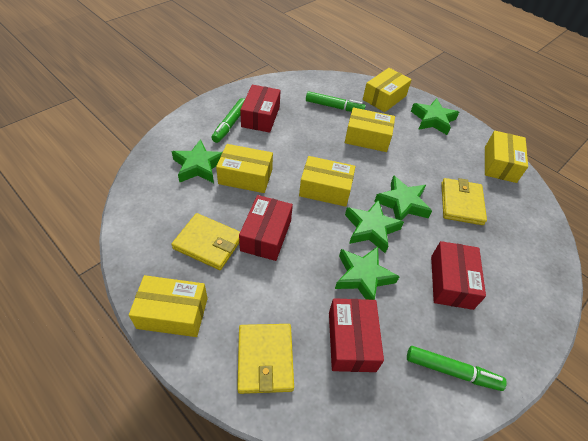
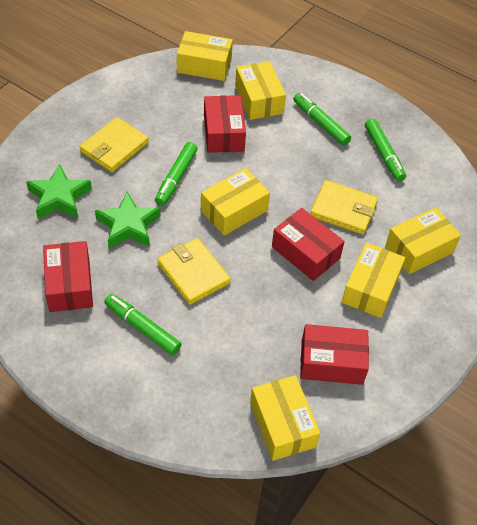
green marker: 3 -> 4
green star: 5 -> 2

